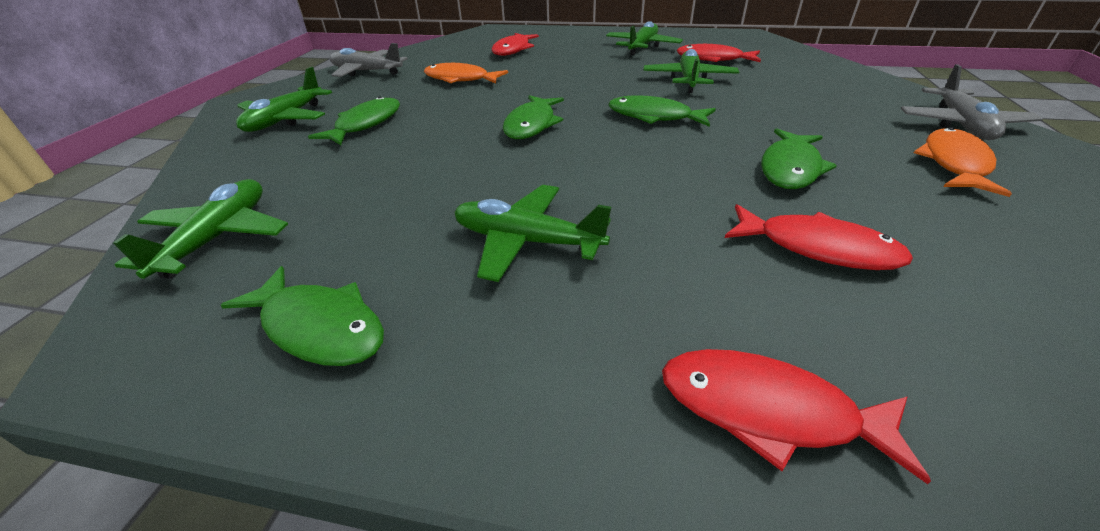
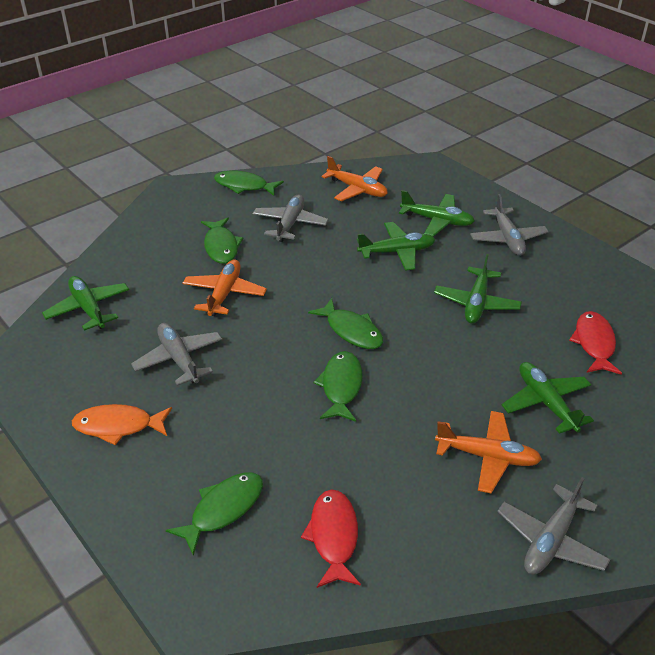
grey plane: 2 -> 4
orange fish: 2 -> 1
orange plane: 0 -> 3
red fish: 4 -> 2

